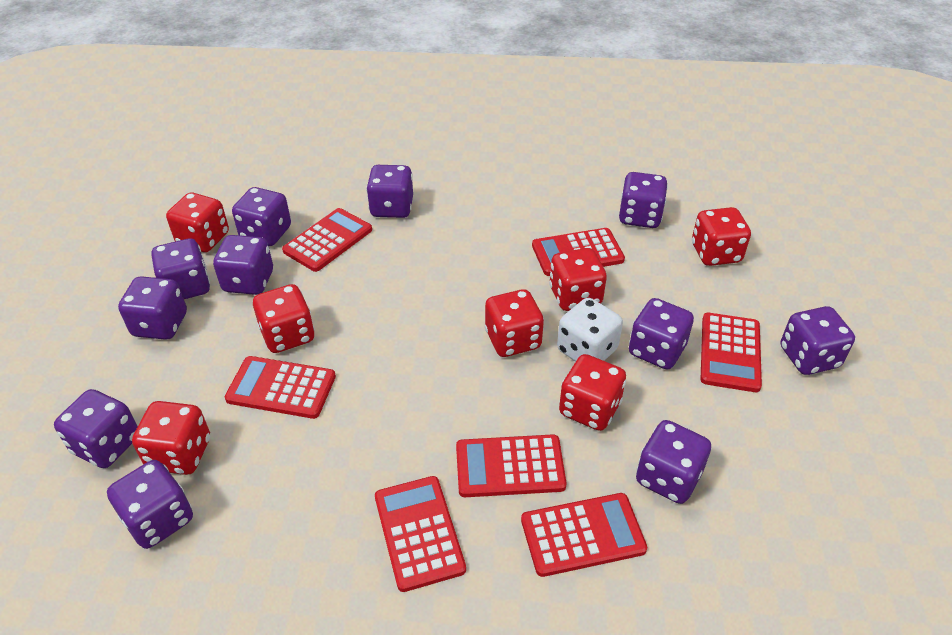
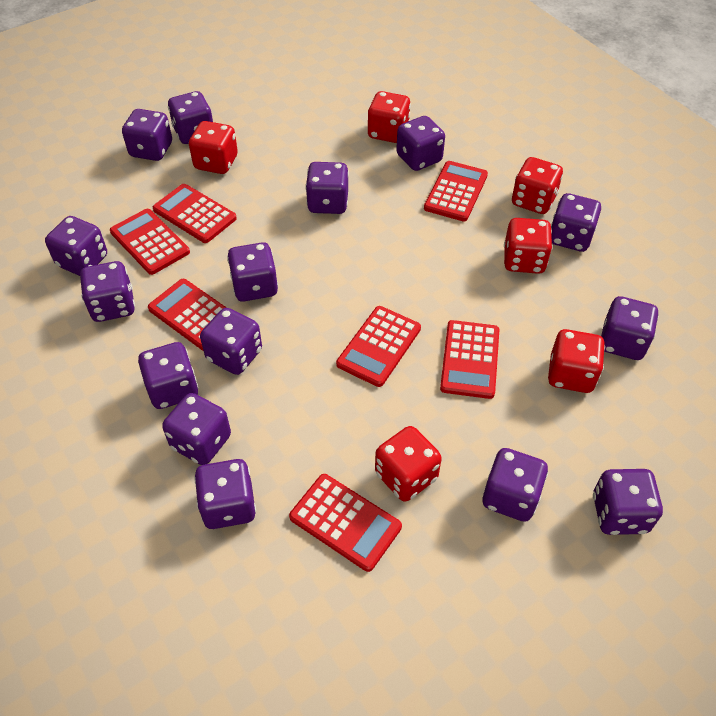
purple dice: 11 -> 15
red dice: 7 -> 6
white dice: 1 -> 0

